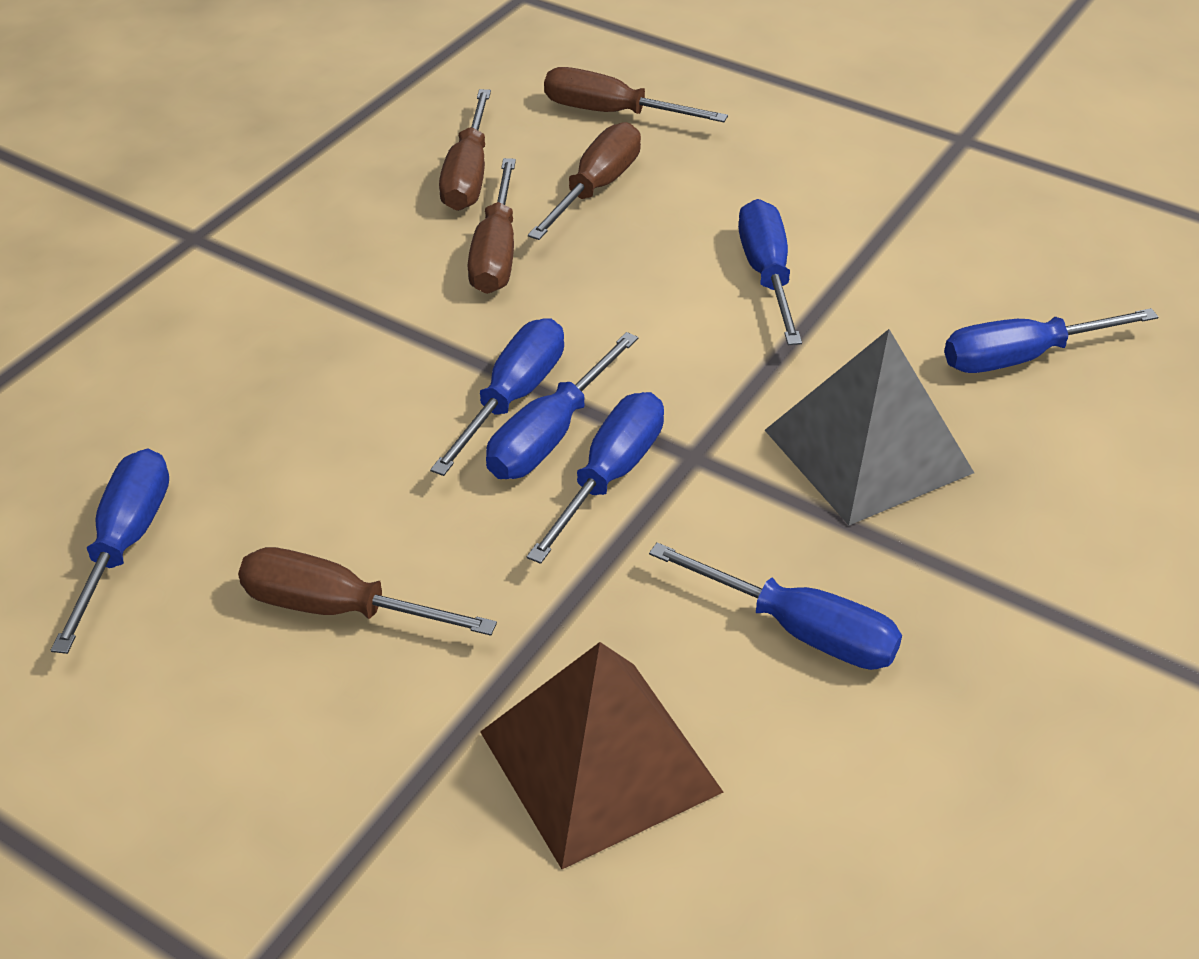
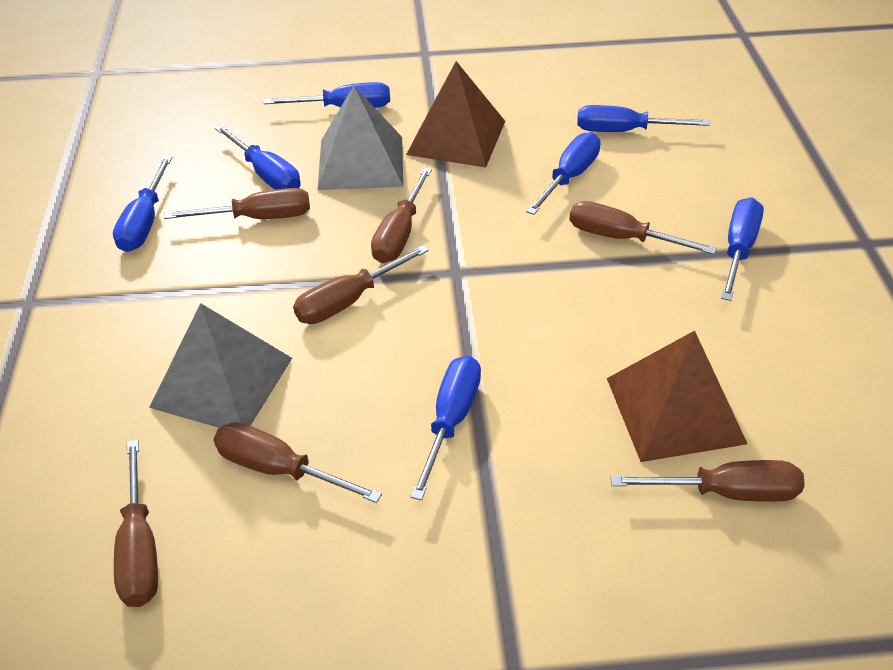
brown pyramid: 1 -> 2
brown screwdriver: 5 -> 7
grey pyramid: 1 -> 2

